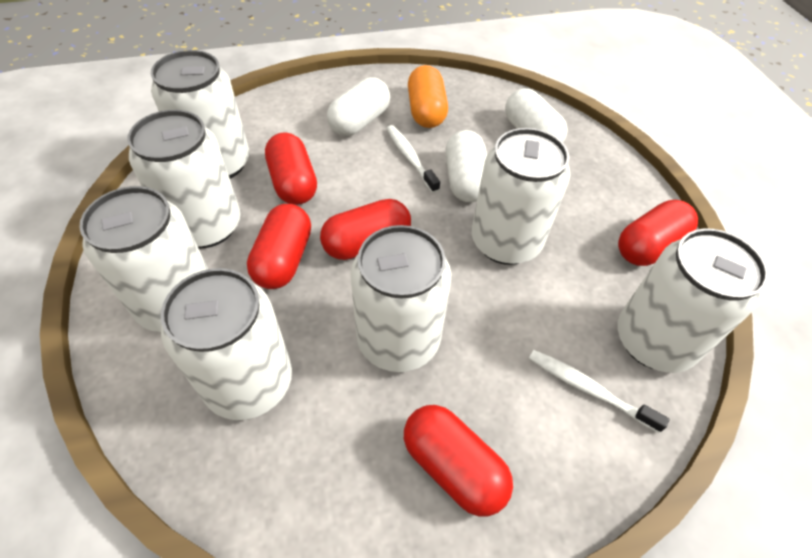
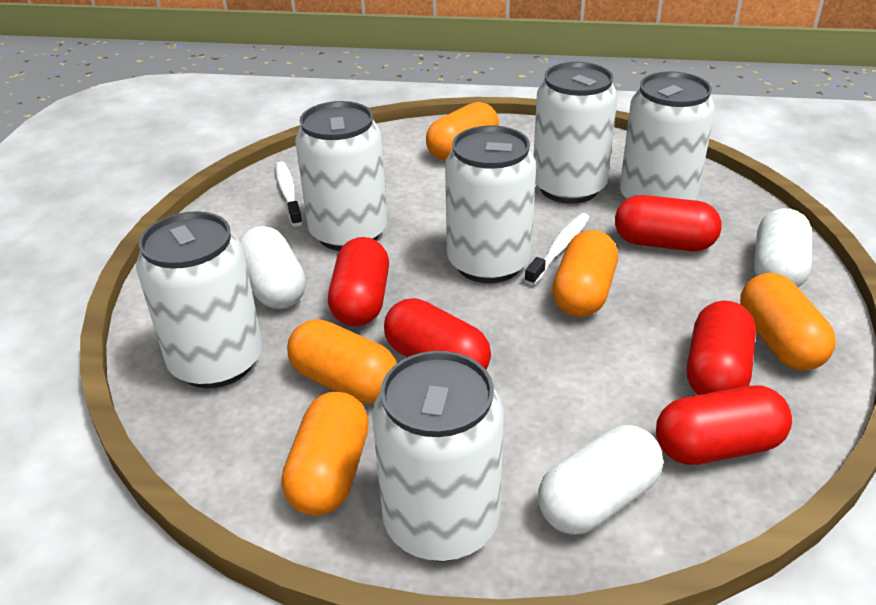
orange capsule: 1 -> 5
white can: 7 -> 6

